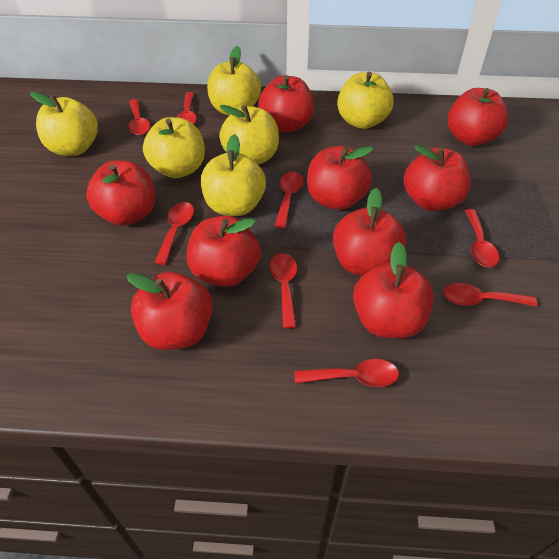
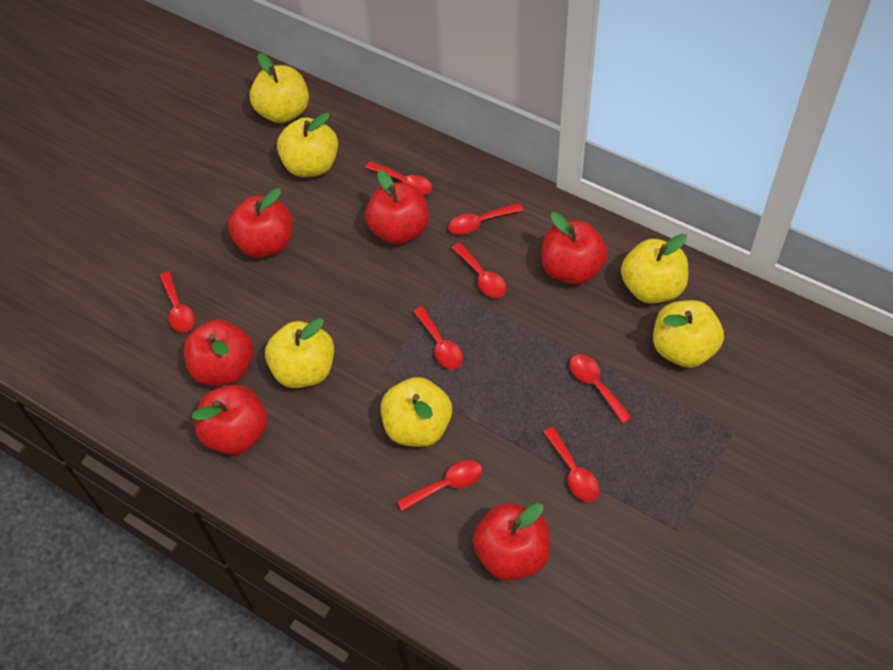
red apple: 9 -> 6

